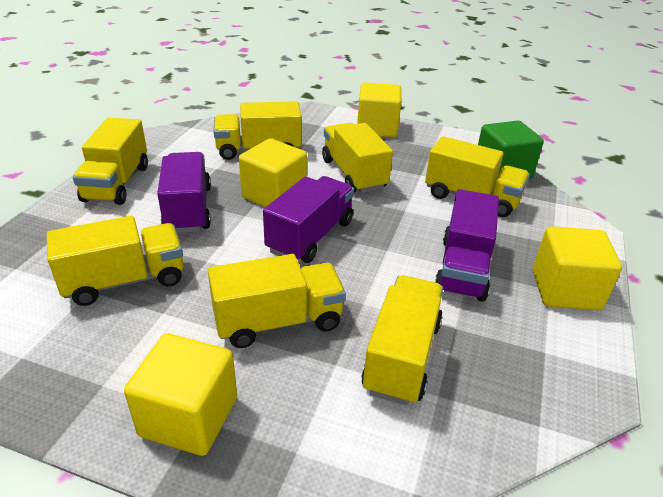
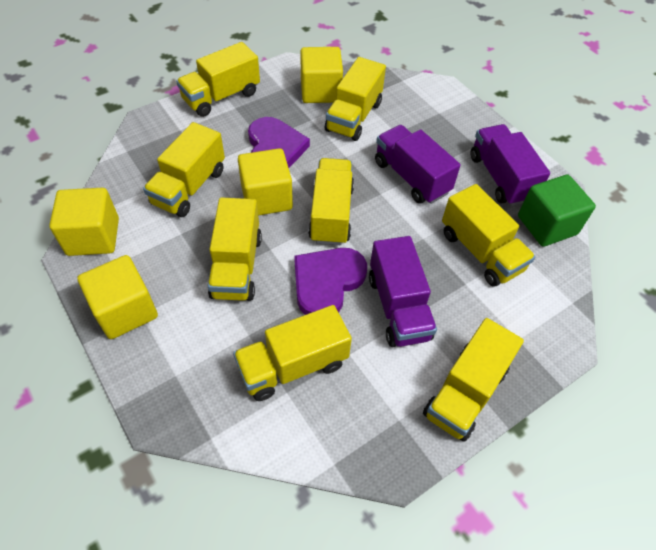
purple heart: 0 -> 2
yellow truck: 7 -> 8

